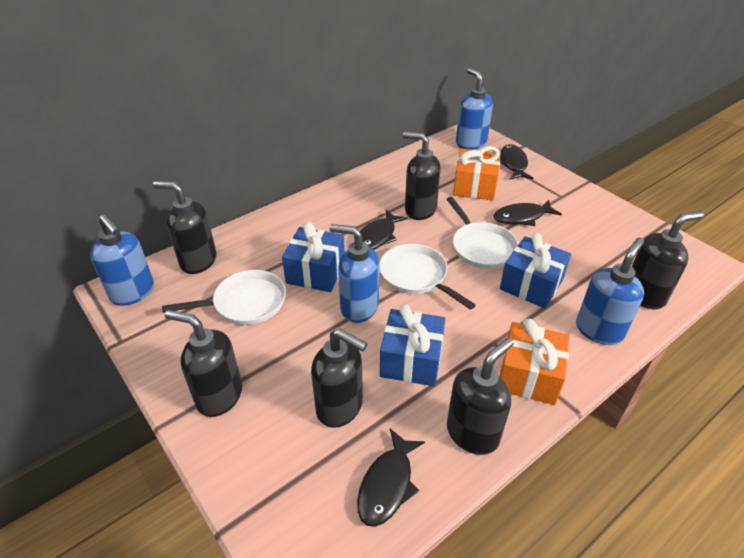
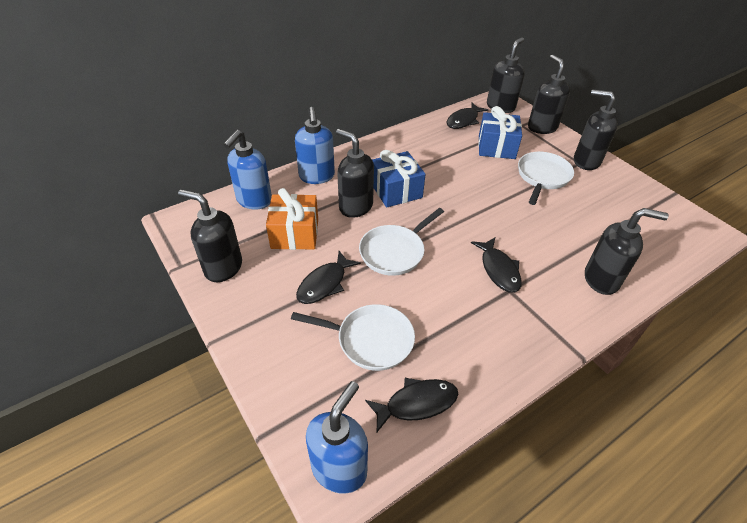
blue gift: 3 -> 2
blue soap dispenser: 4 -> 3
orange gift: 2 -> 1

